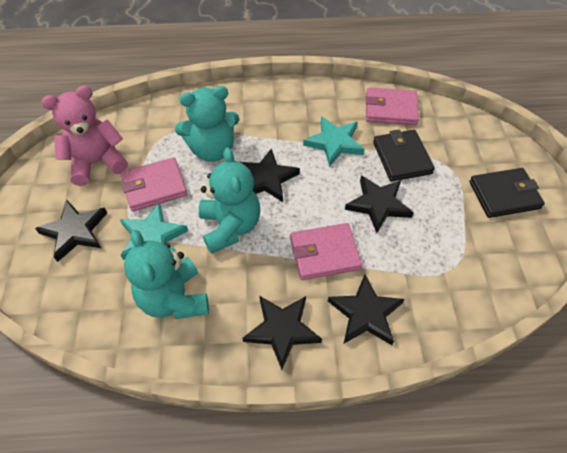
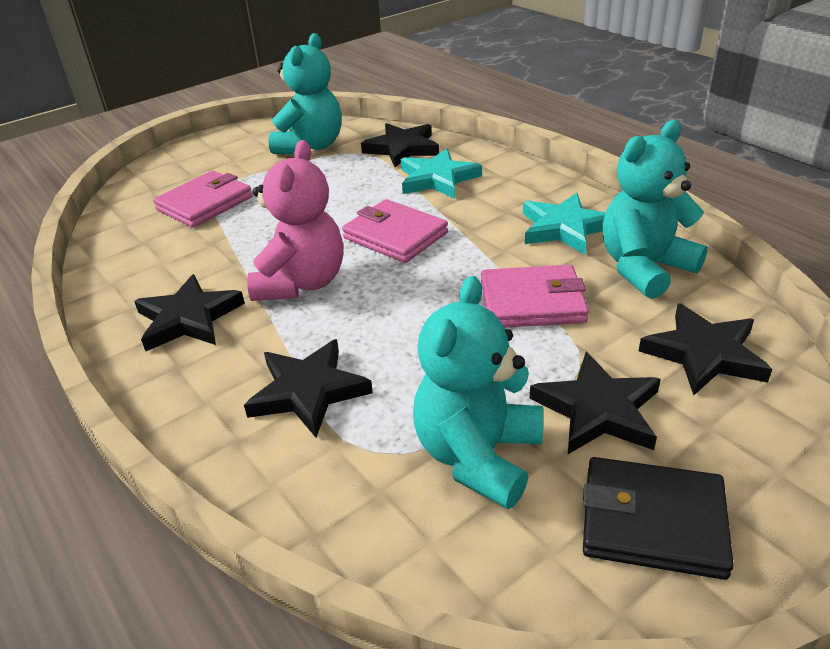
black wallet: 2 -> 1

